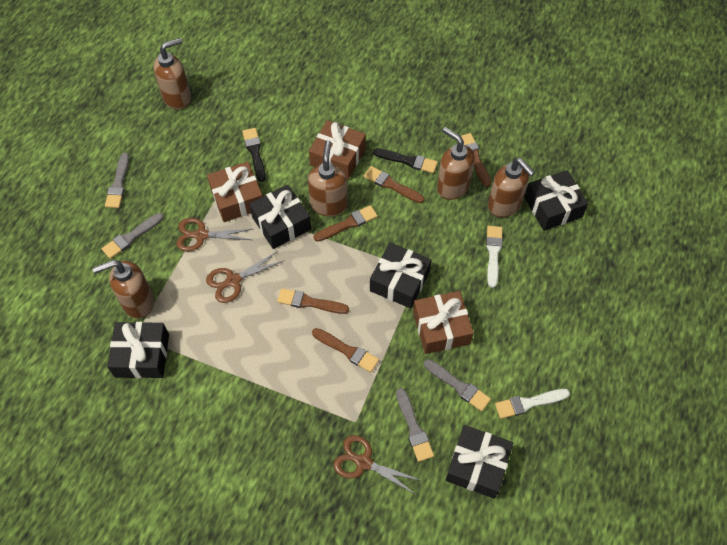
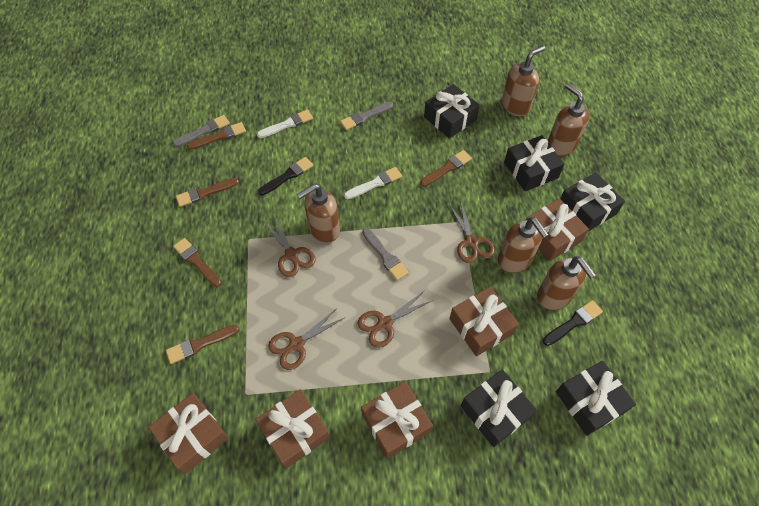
brown gift: 3 -> 5
brown scissors: 3 -> 4
grey brush: 4 -> 3

